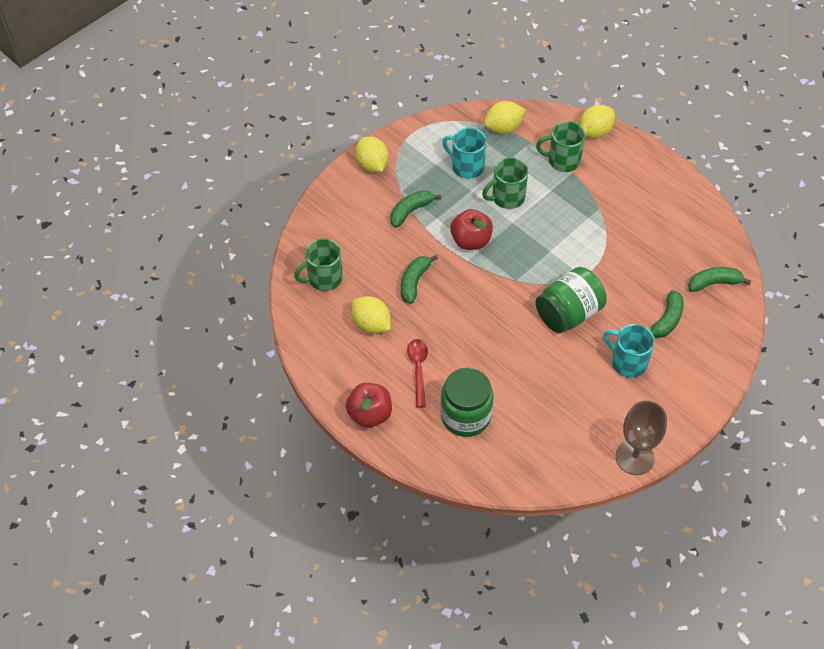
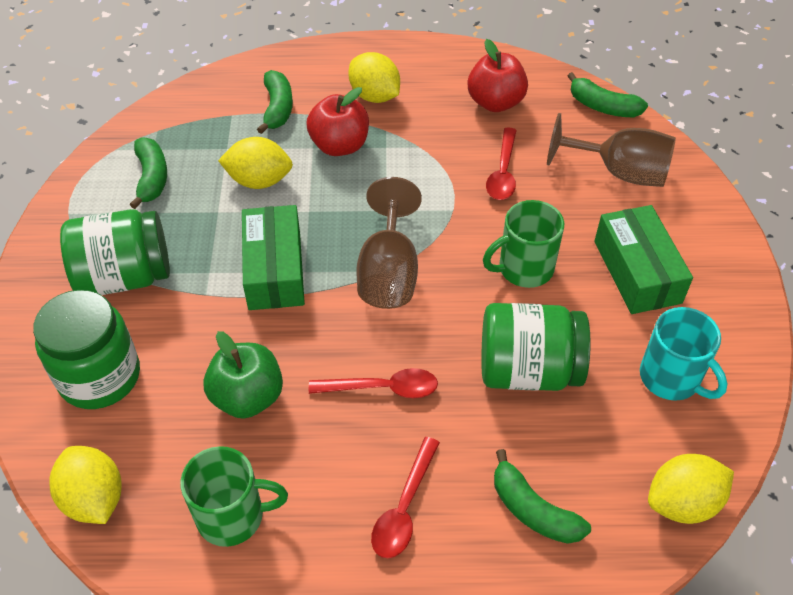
brown goblet: 1 -> 2
green apple: 0 -> 1
green box: 0 -> 2
green jar: 2 -> 3
green mug: 3 -> 2
red spoon: 1 -> 3
turquoise mug: 2 -> 1

